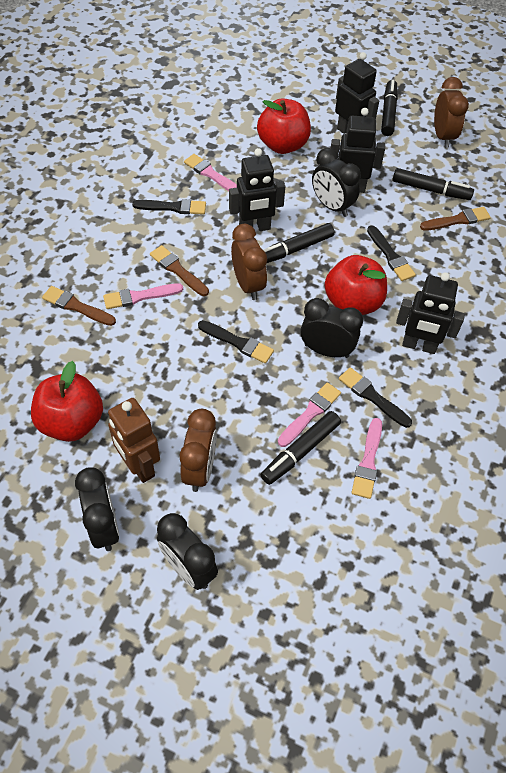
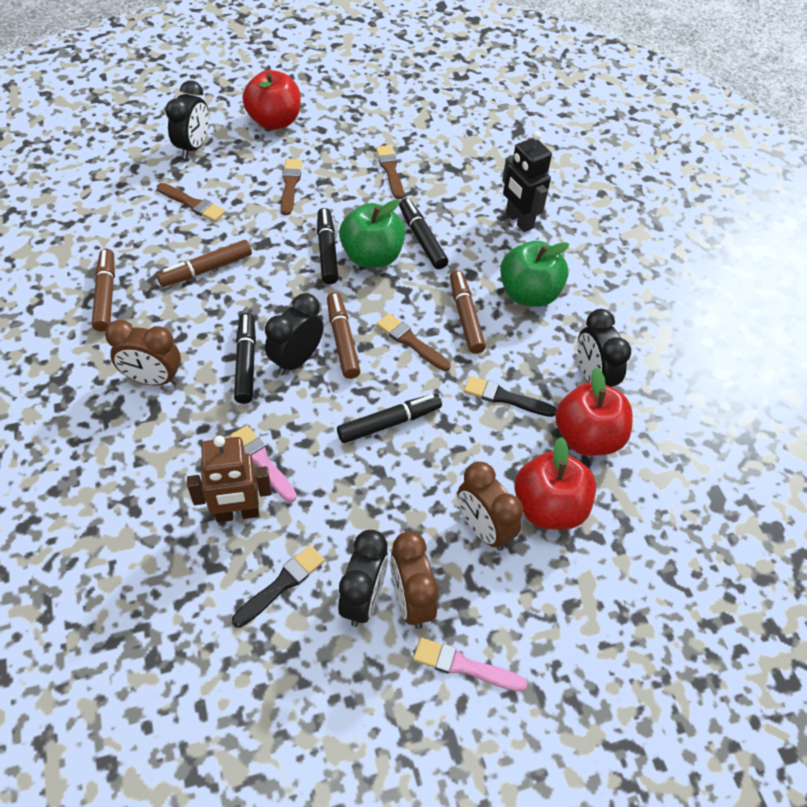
black brush: 4 -> 2
black robot: 4 -> 1
brown brush: 3 -> 4
brown marker: 0 -> 4
green apple: 0 -> 2
pink brush: 4 -> 2

